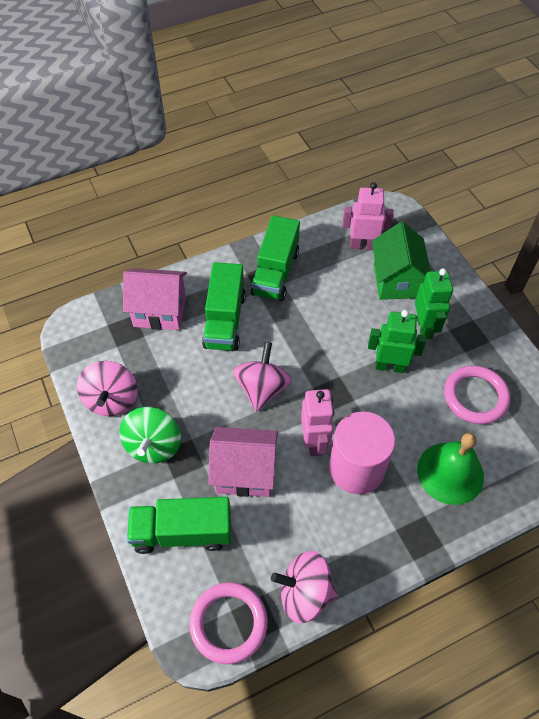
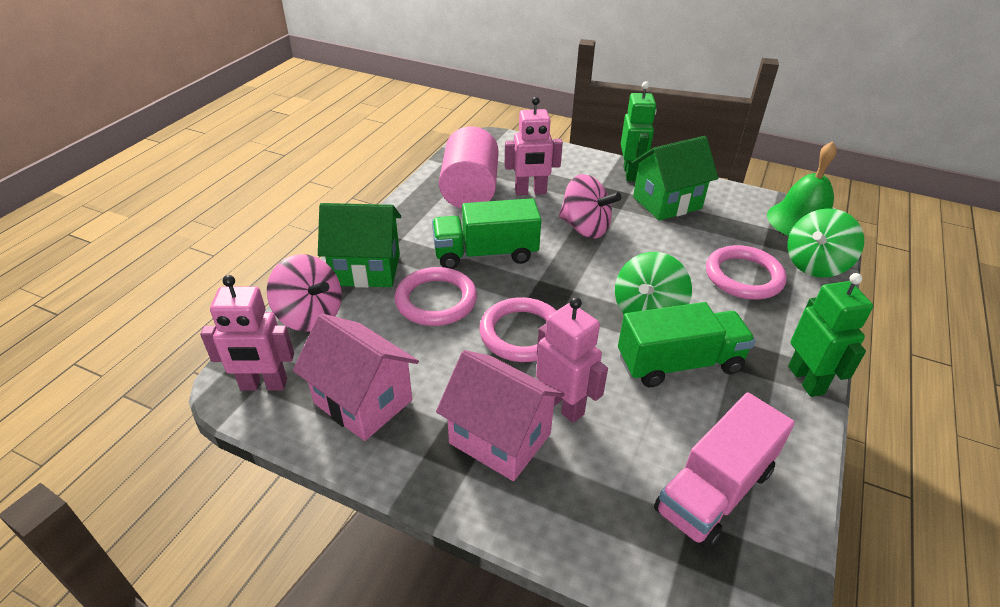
green house: 1 -> 2
green spinning top: 1 -> 2
green truck: 3 -> 2
pink ring: 2 -> 3
pink robot: 2 -> 3
pink spinning top: 3 -> 2
pink truck: 0 -> 1

